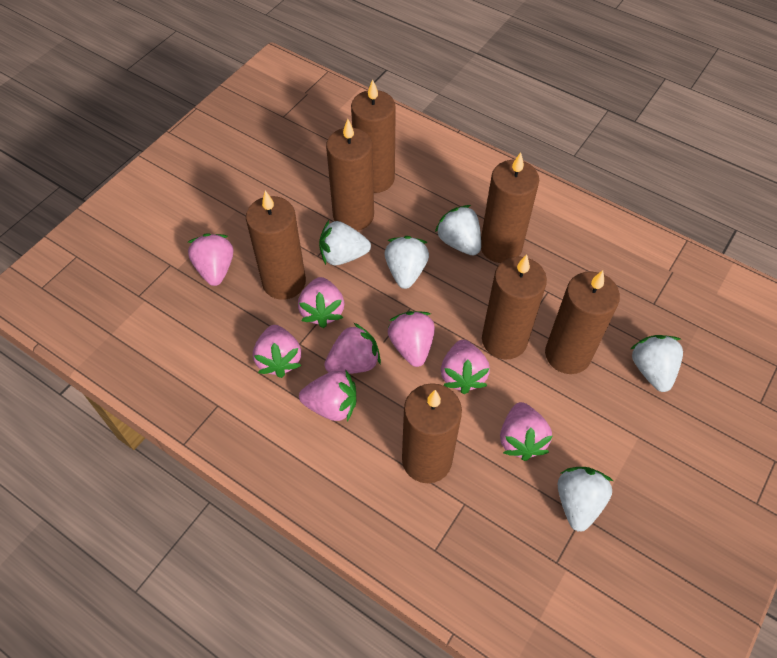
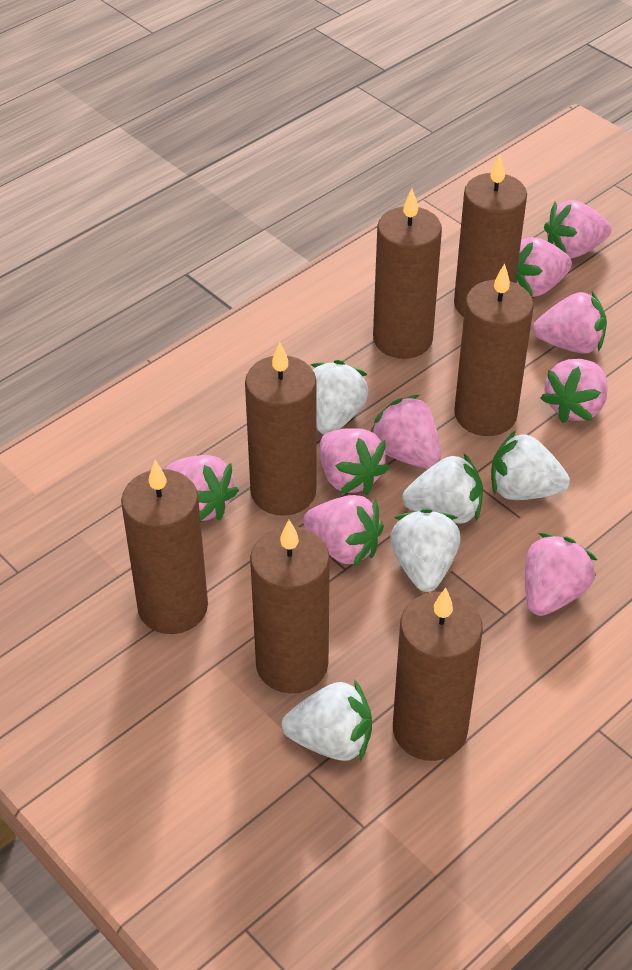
pink strawberry: 8 -> 9

